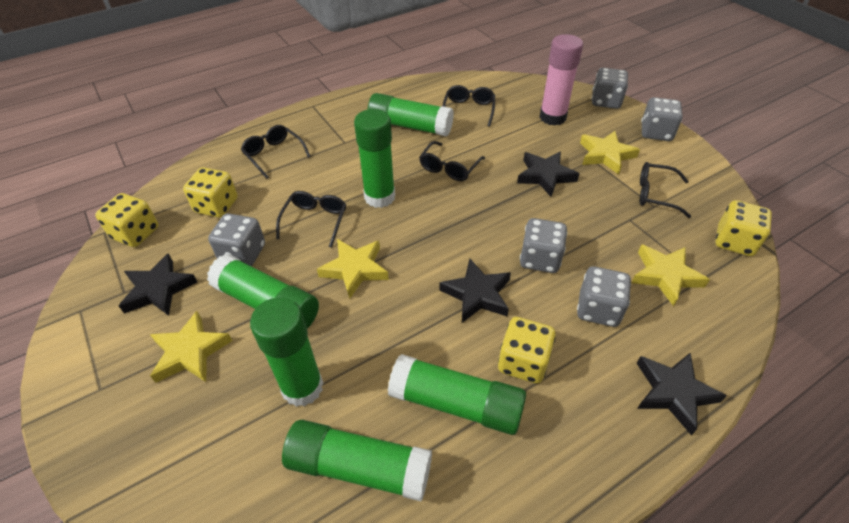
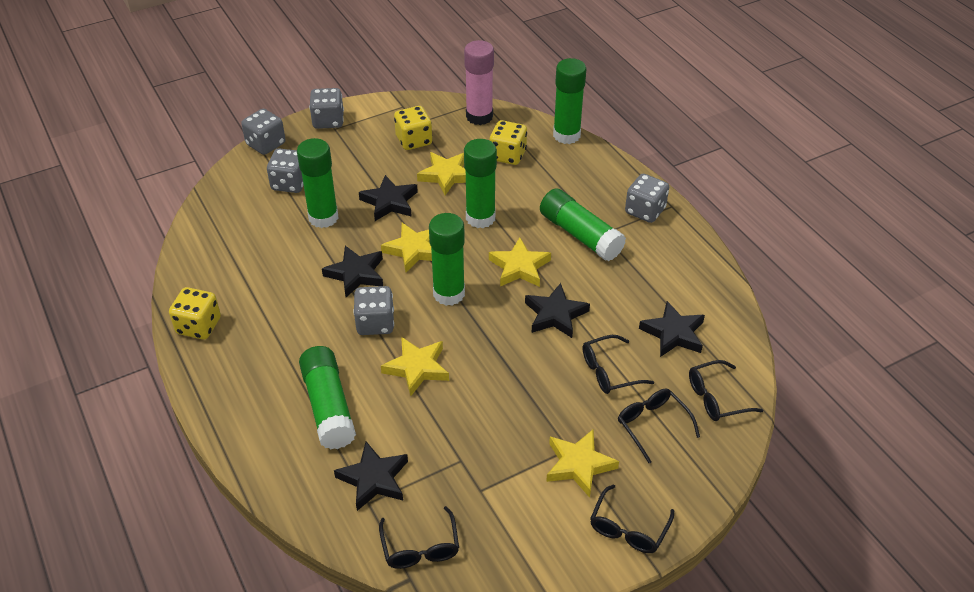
black star: 4 -> 5
yellow dice: 4 -> 3
yellow star: 4 -> 5

